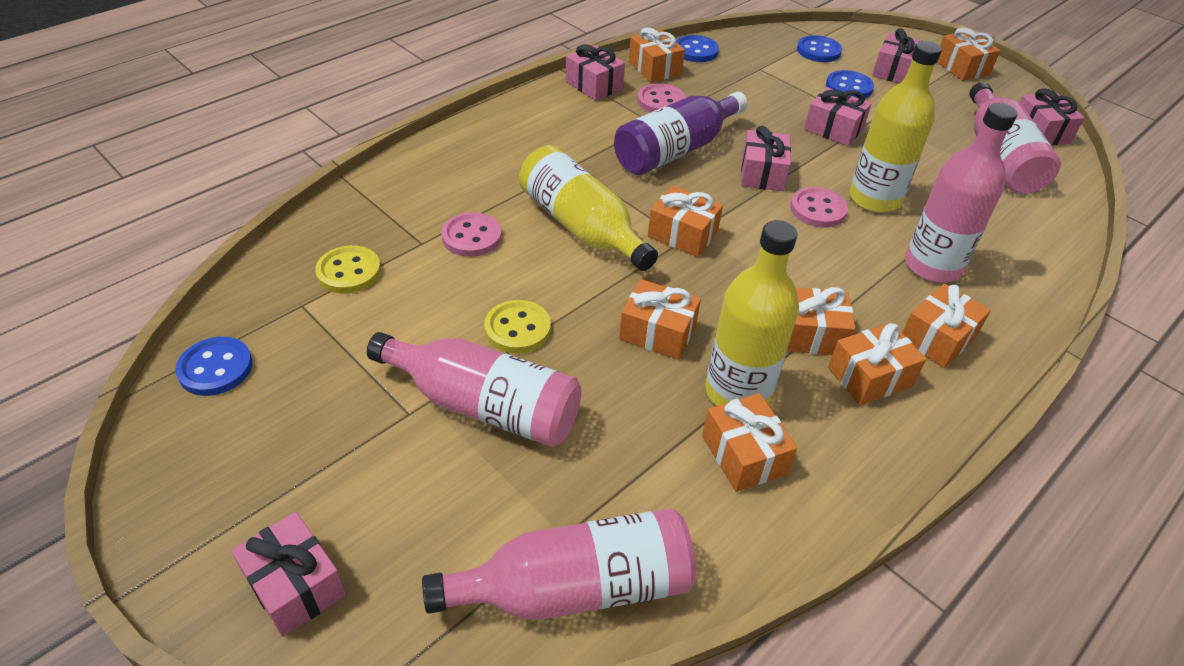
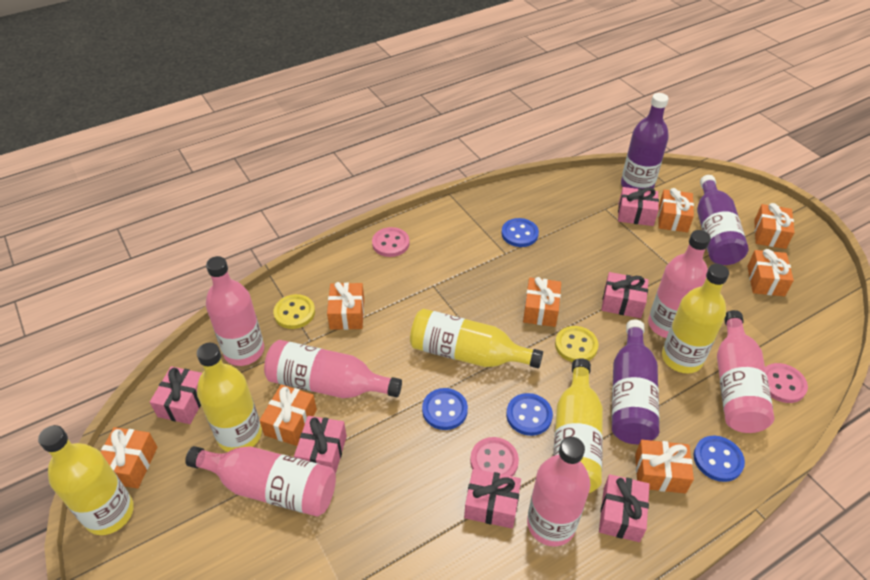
pink bottle: 4 -> 6
purple bottle: 1 -> 3
yellow bottle: 3 -> 5

